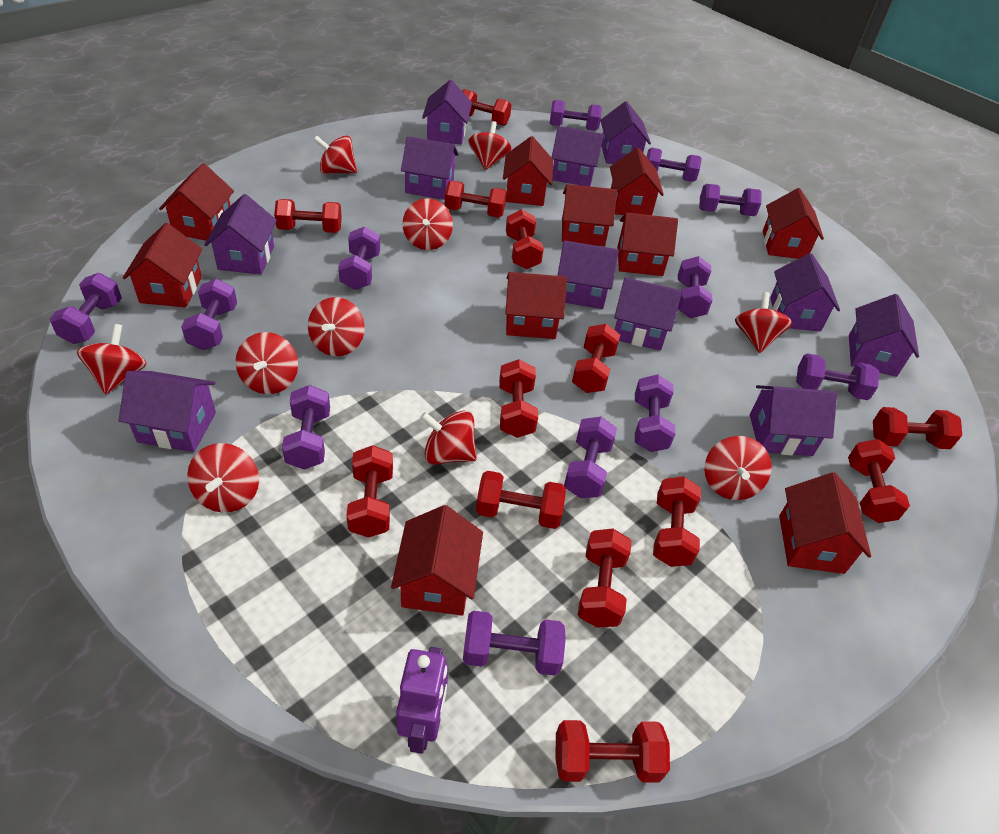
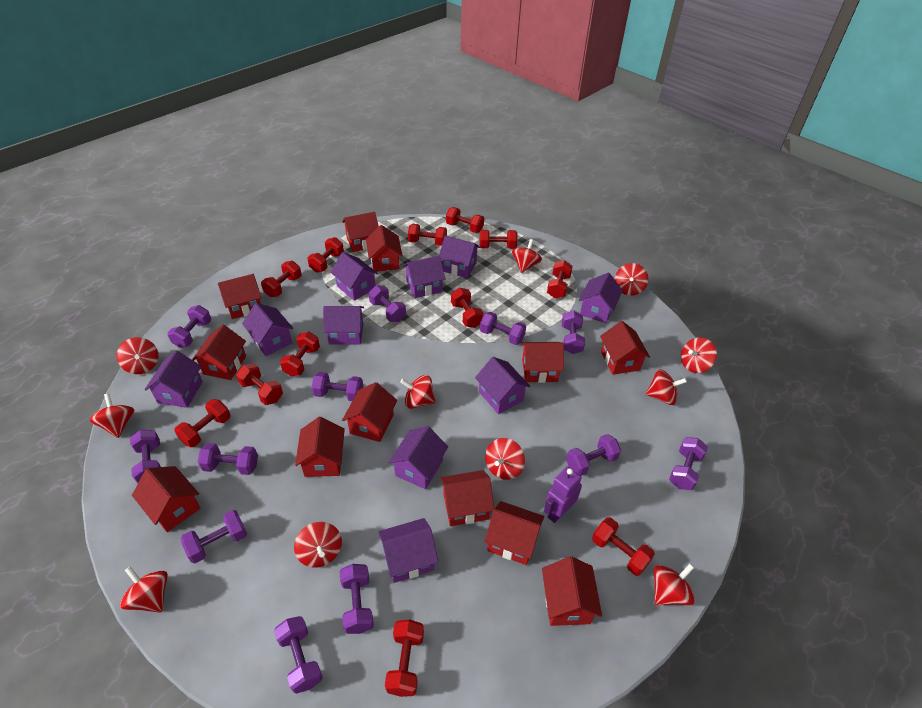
purple house: 11 -> 10
red dumbbell: 13 -> 12
red house: 10 -> 12
red spinning top: 10 -> 11

